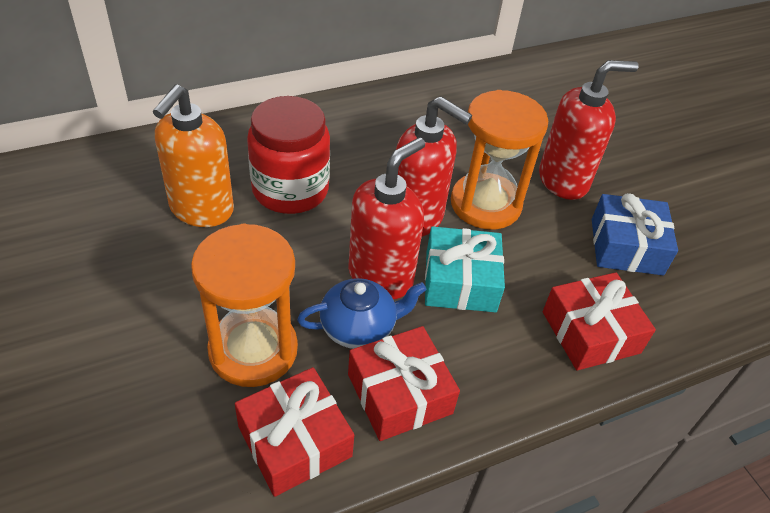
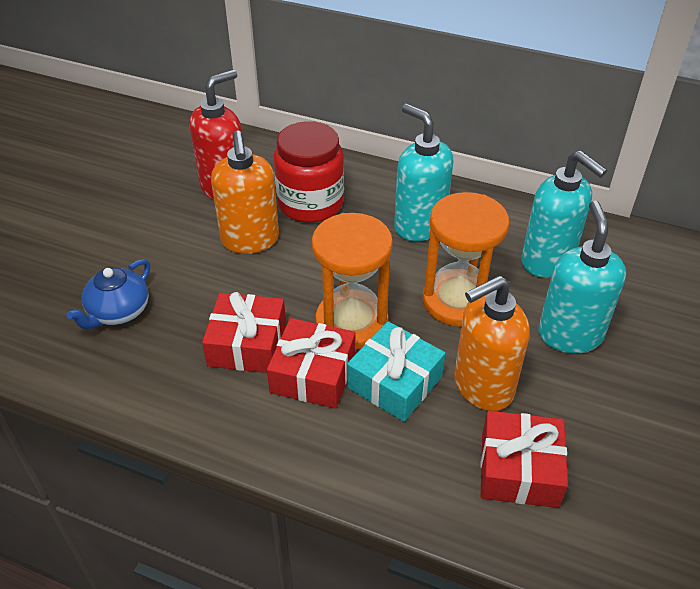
blue gift: 1 -> 0
orange soap dispenser: 1 -> 2
red soap dispenser: 3 -> 1
turquoise soap dispenser: 0 -> 3

